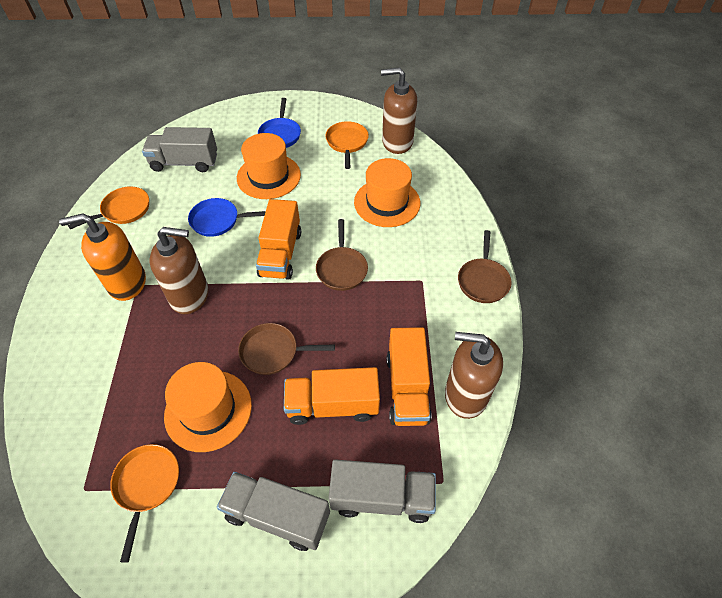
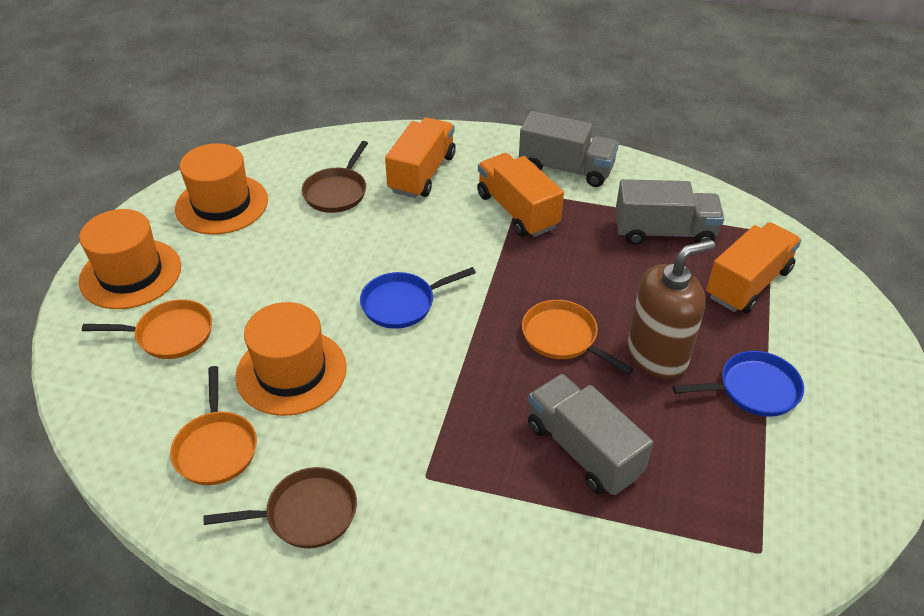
brown pan: 3 -> 2
brown soap dispenser: 3 -> 1
orange soap dispenser: 1 -> 0

